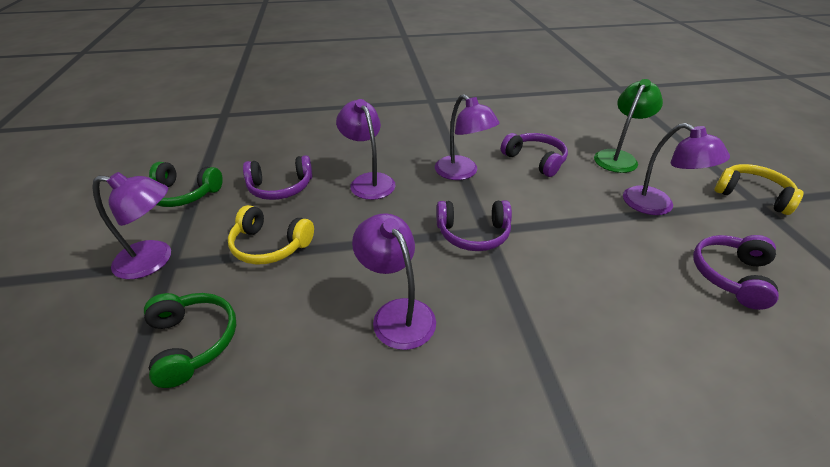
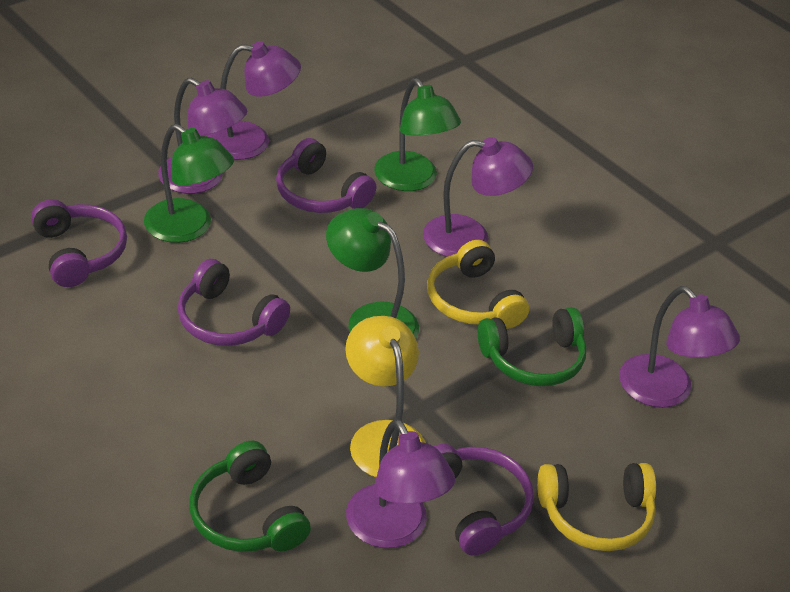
green lamp: 1 -> 3
yellow lamp: 0 -> 1

